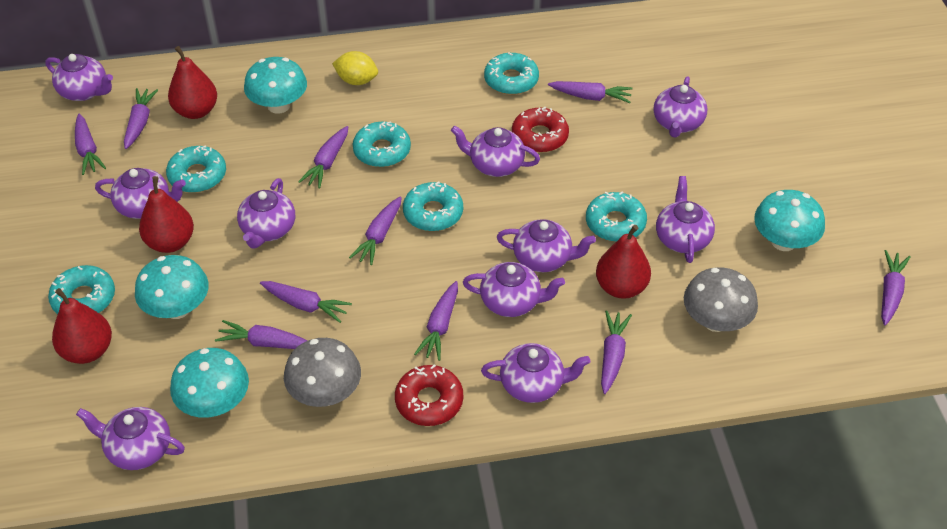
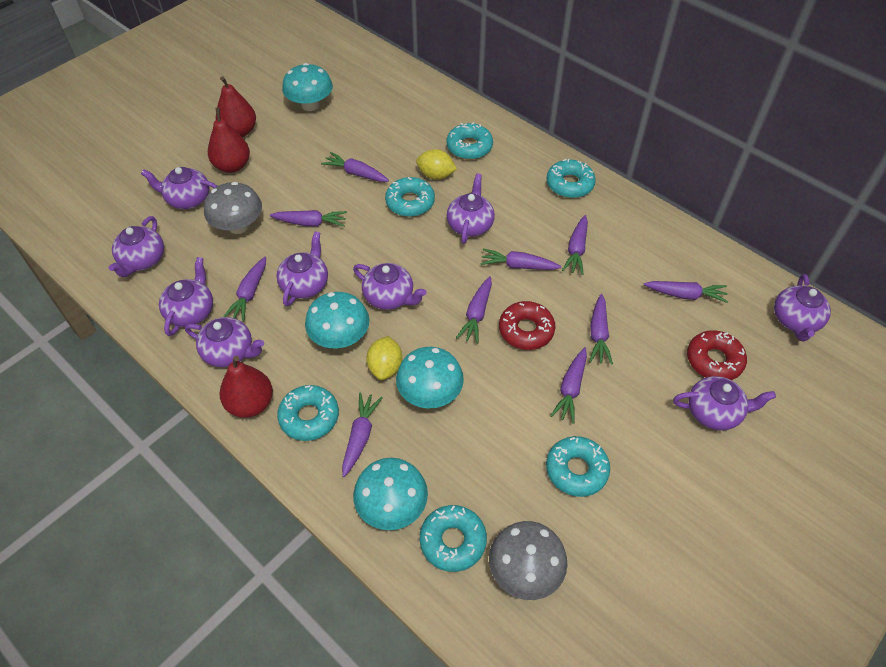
purple teapot: 10 -> 9
red pear: 4 -> 3
yellow lemon: 1 -> 2

